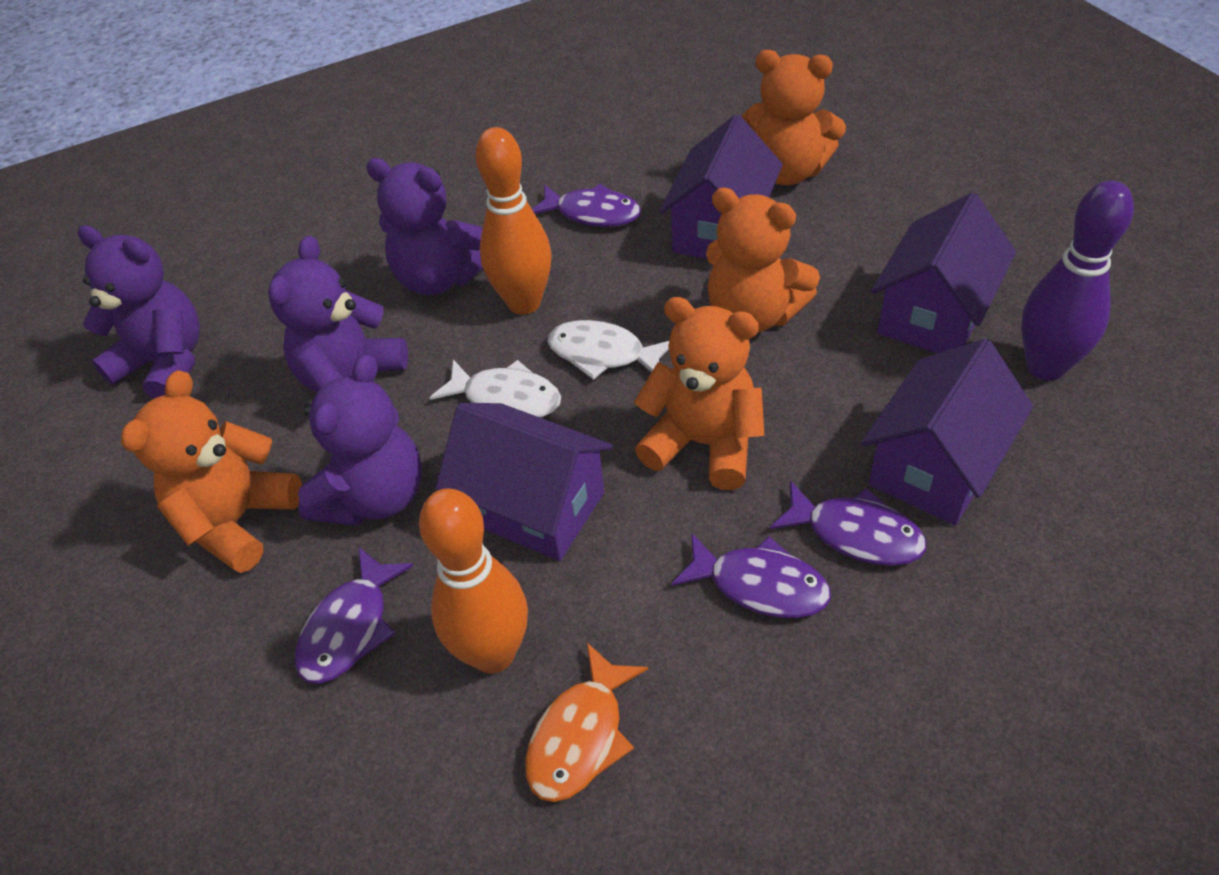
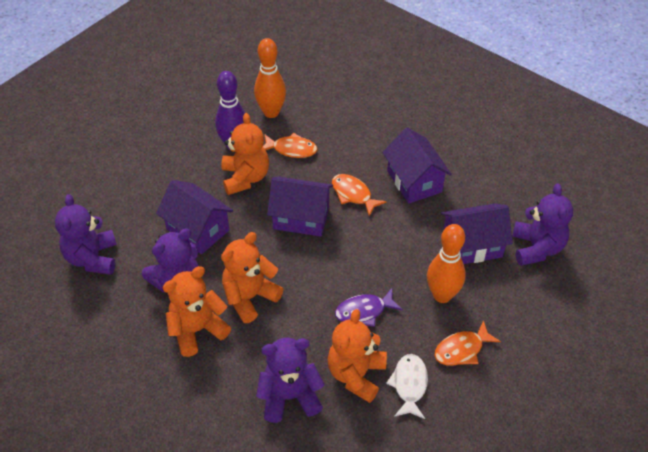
orange fish: 1 -> 3
purple fish: 4 -> 1
white fish: 2 -> 1

